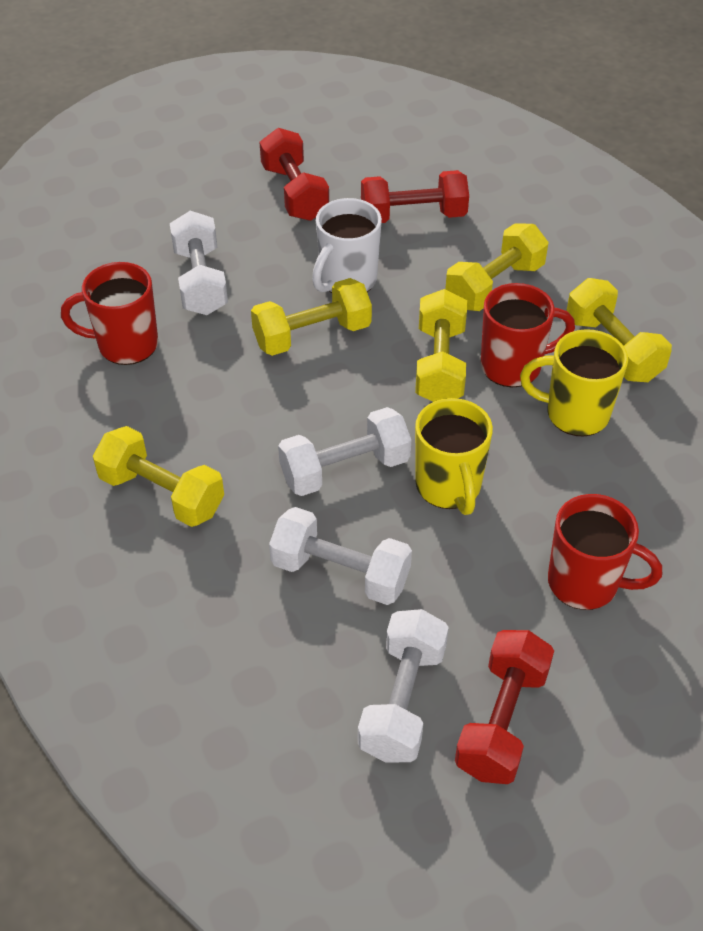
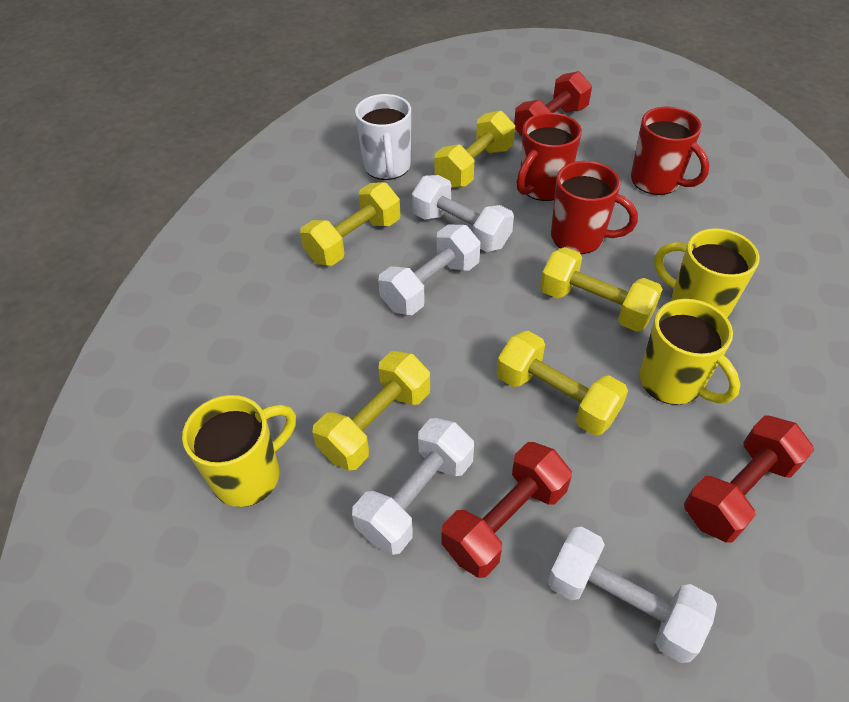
yellow mug: 2 -> 3

